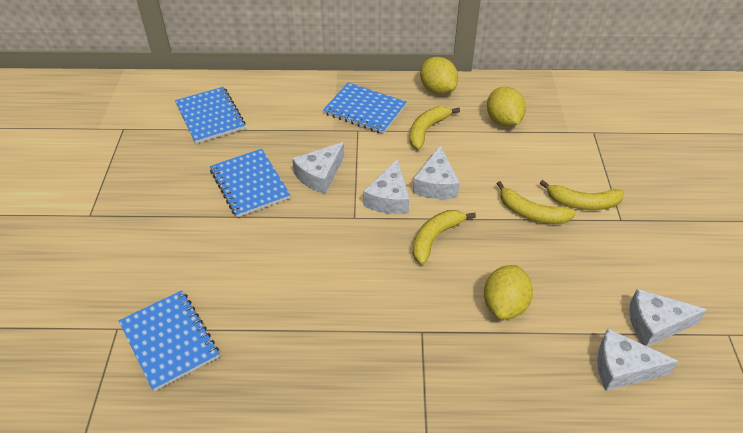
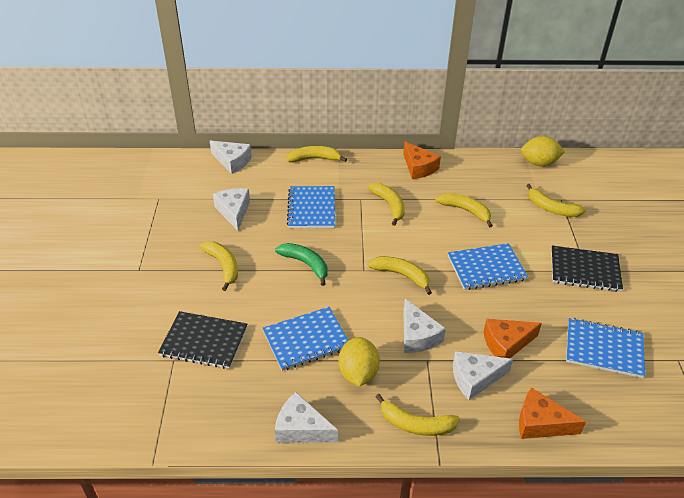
black notebook: 0 -> 2
green banana: 0 -> 1
orange cheese: 0 -> 3
yellow banana: 4 -> 7
yellow lemon: 3 -> 2

